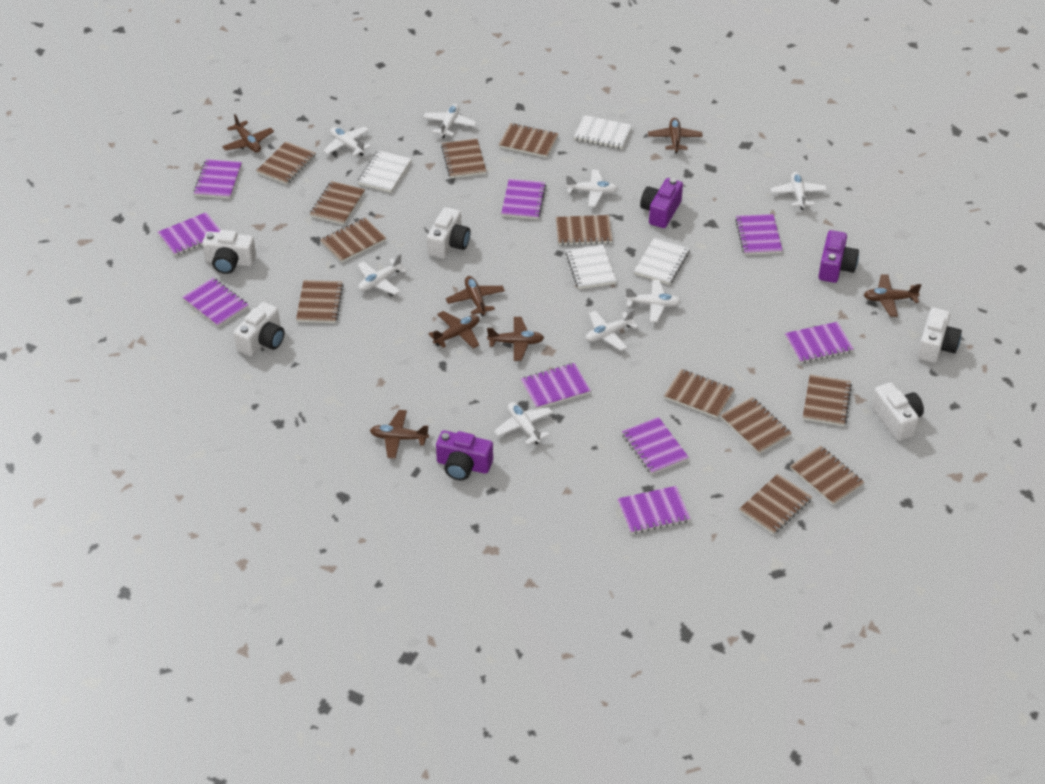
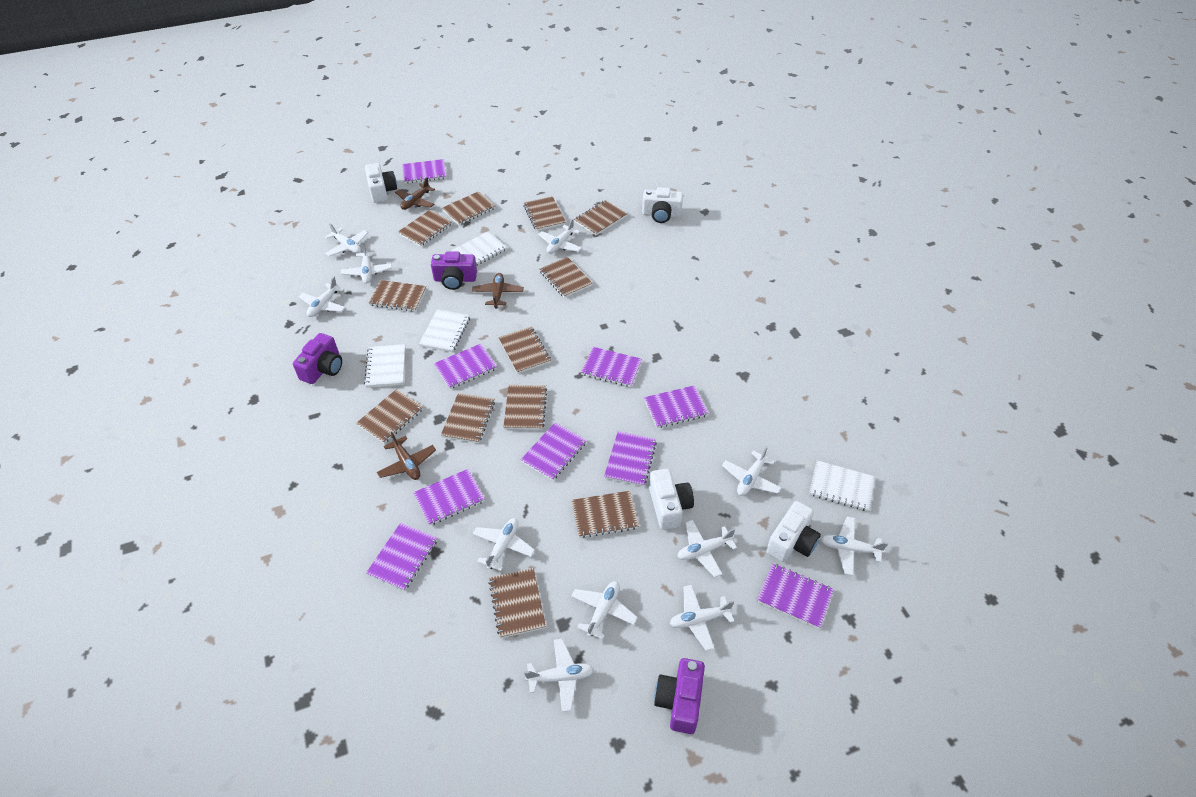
brown plane: 7 -> 3
white camera: 5 -> 4
white plane: 8 -> 11

